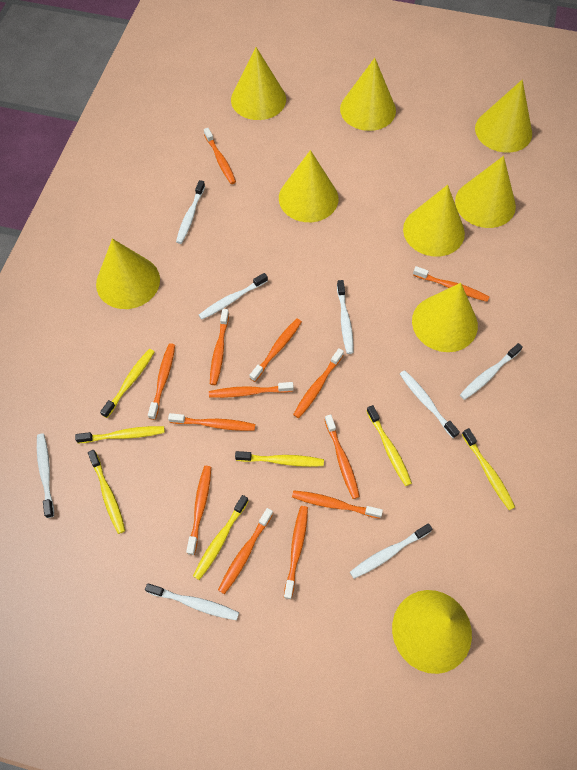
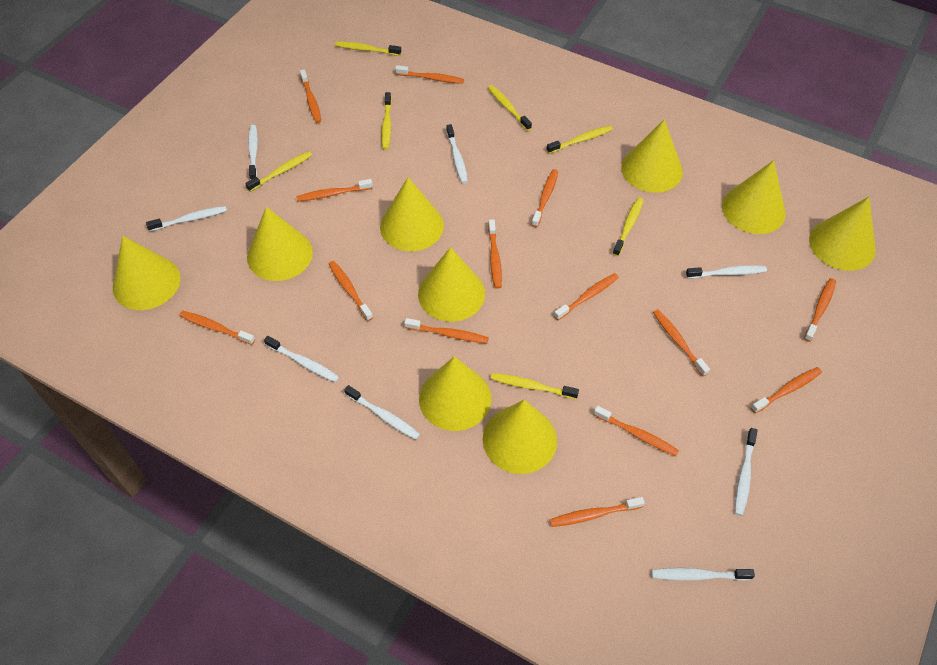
orange toothbrush: 13 -> 14

